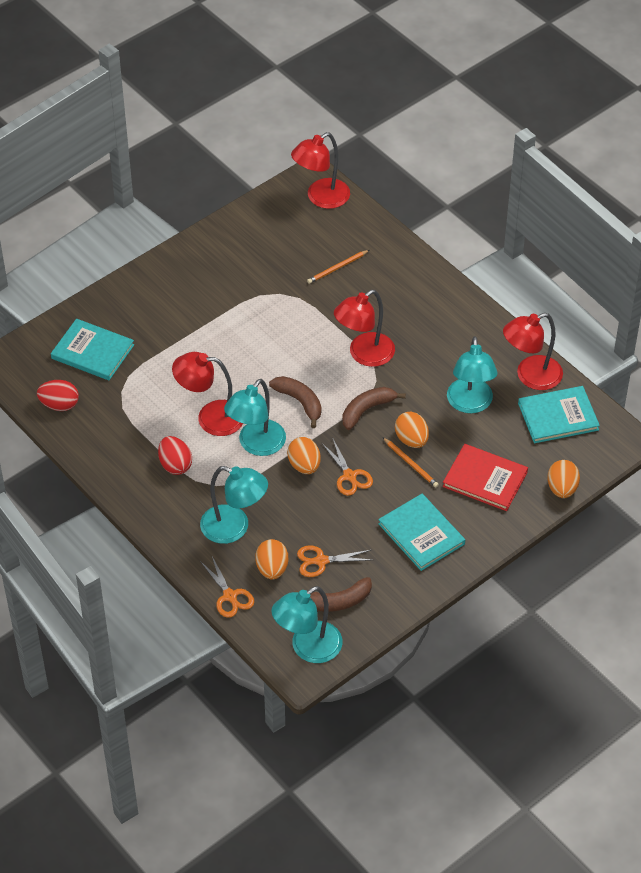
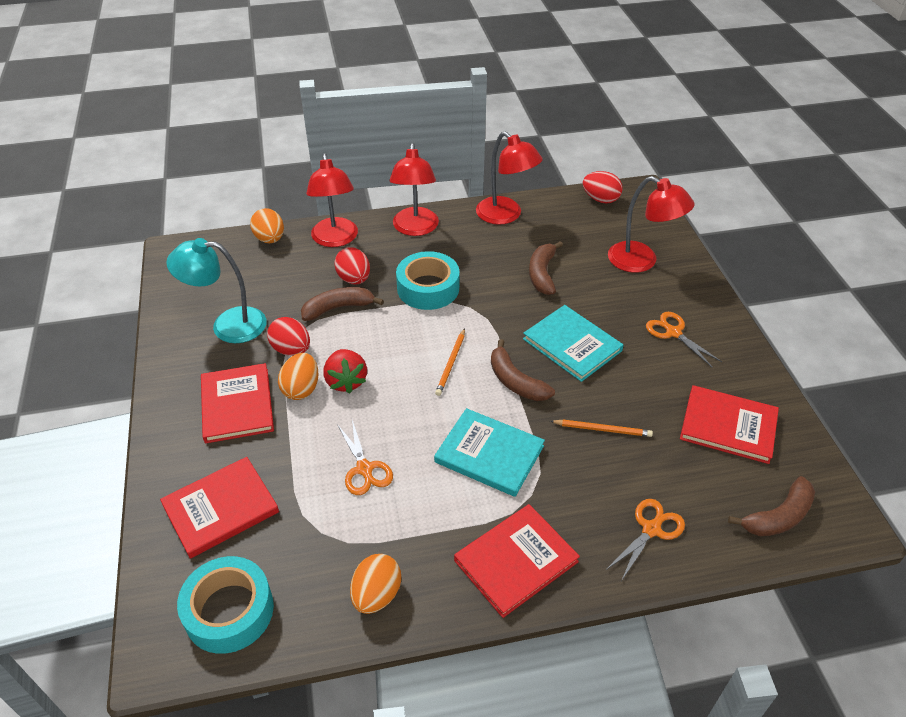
brown banana: 3 -> 4
orange egg: 4 -> 3
red book: 1 -> 4
red egg: 2 -> 3
red strawberry: 0 -> 1
turquoise book: 3 -> 2
turquoise lamp: 4 -> 1
turquoise tape: 0 -> 2

